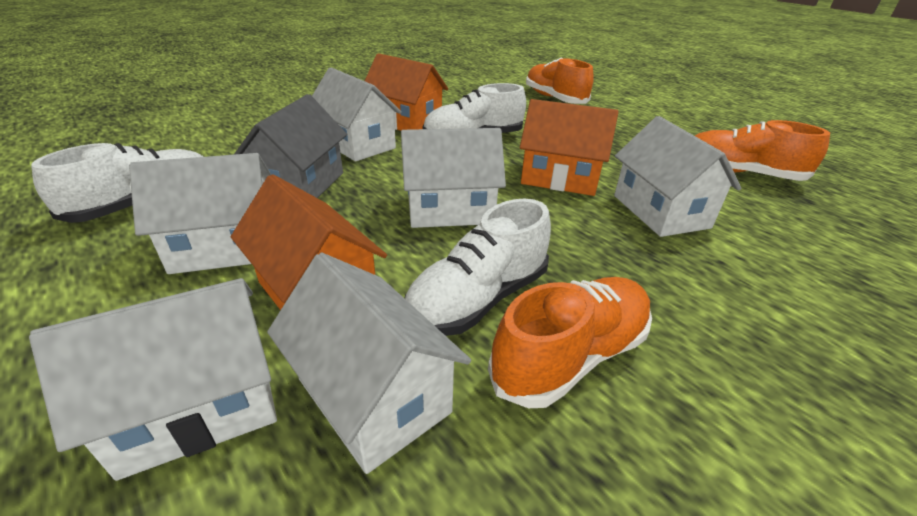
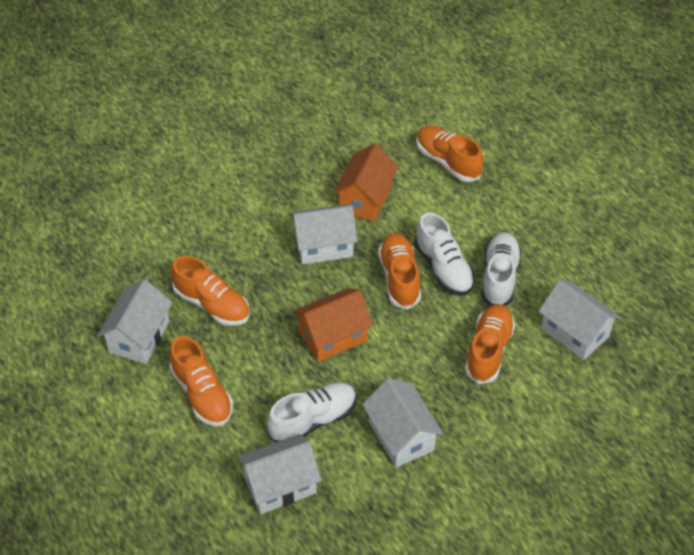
grey house: 1 -> 0
orange house: 3 -> 2
orange shoe: 3 -> 5
white house: 6 -> 5

